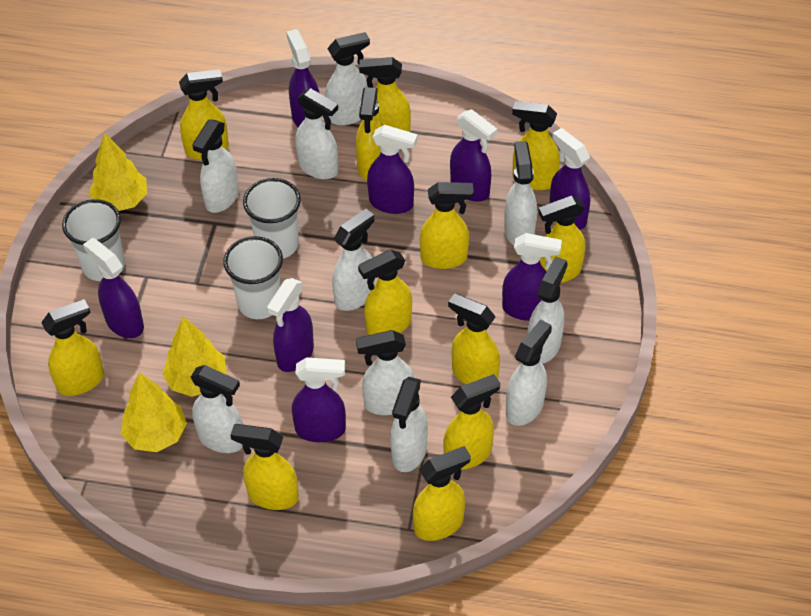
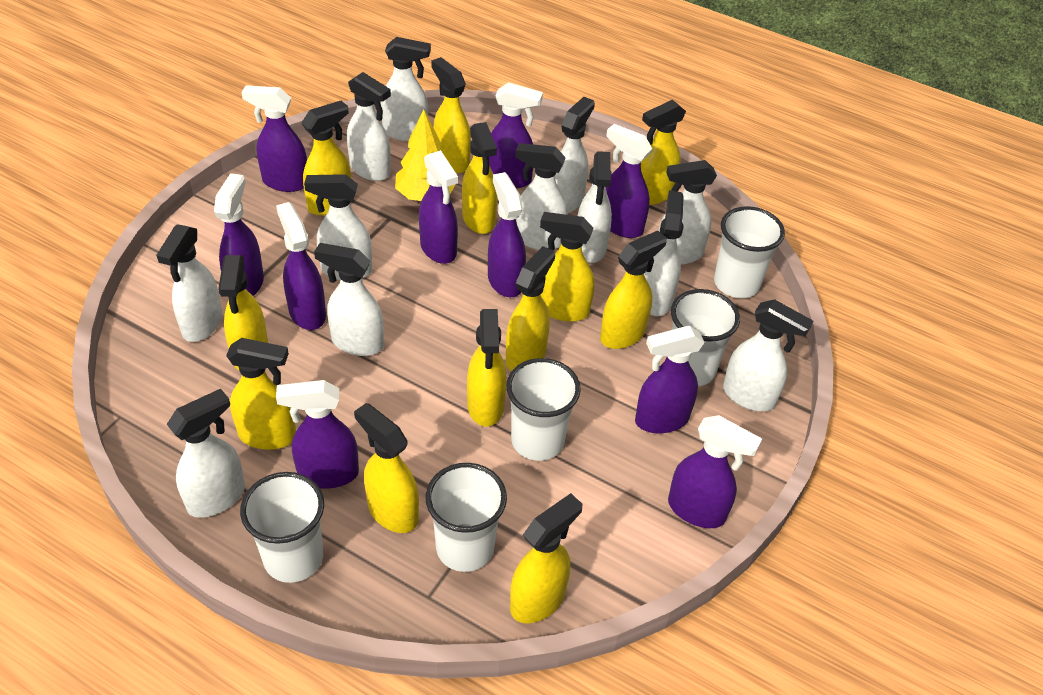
purple spray bottle: 8 -> 10
white cup: 3 -> 5
white spray bottle: 10 -> 12
yellow tree: 3 -> 1

